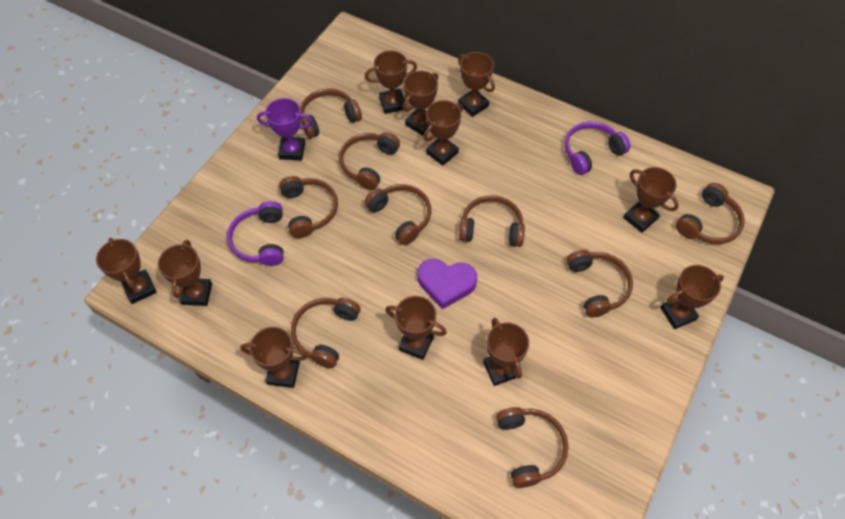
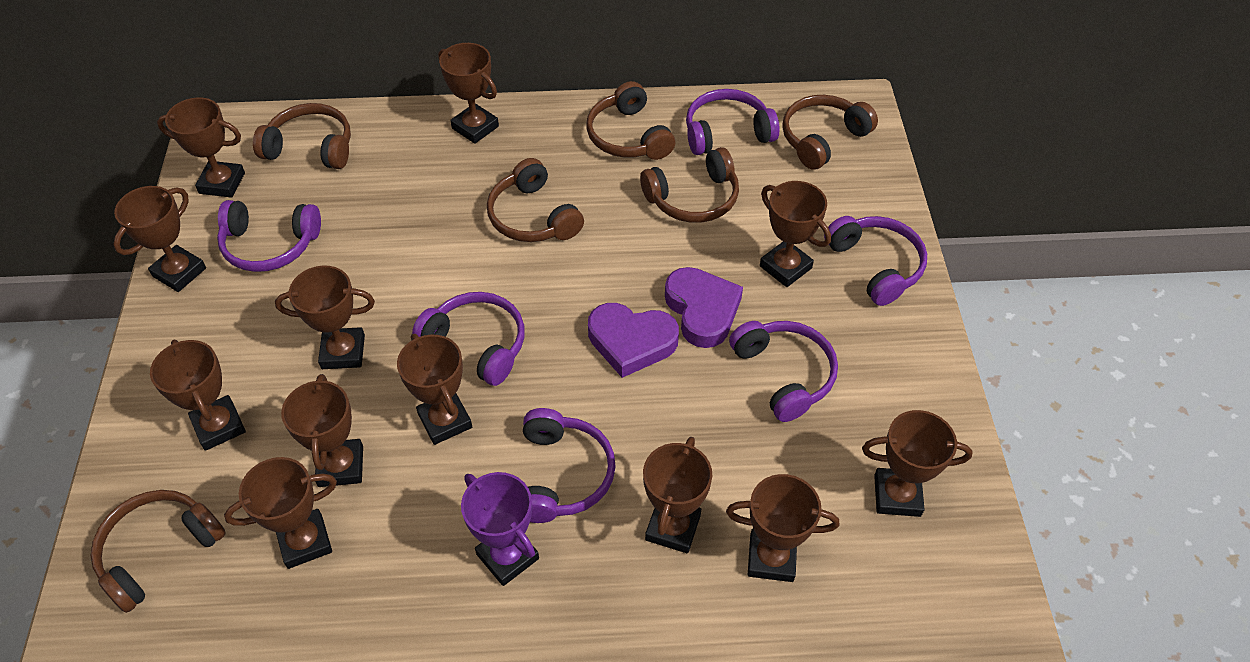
brown headphones: 9 -> 6
brown trophy: 11 -> 12
purple headphones: 2 -> 6
purple heart: 1 -> 2

